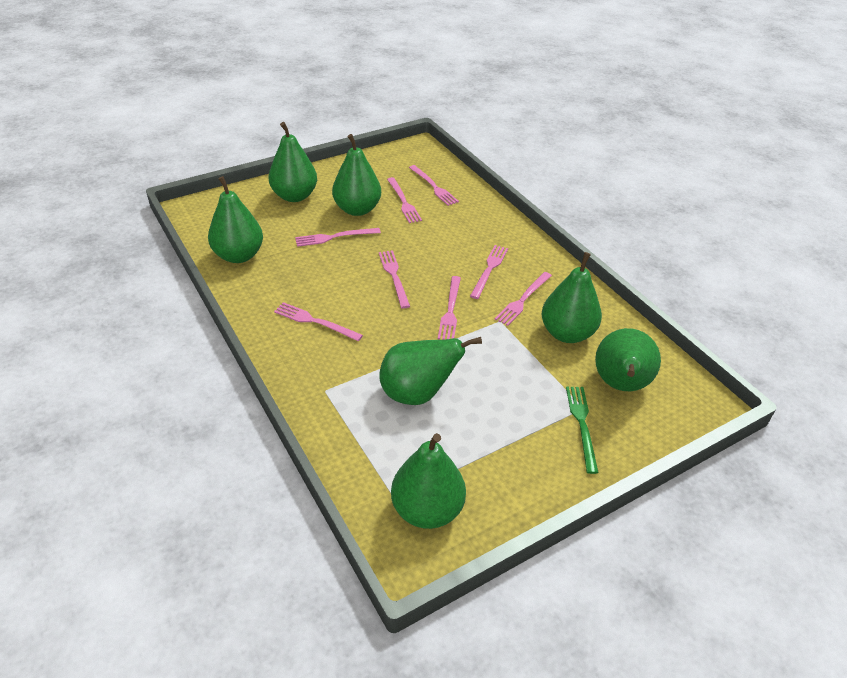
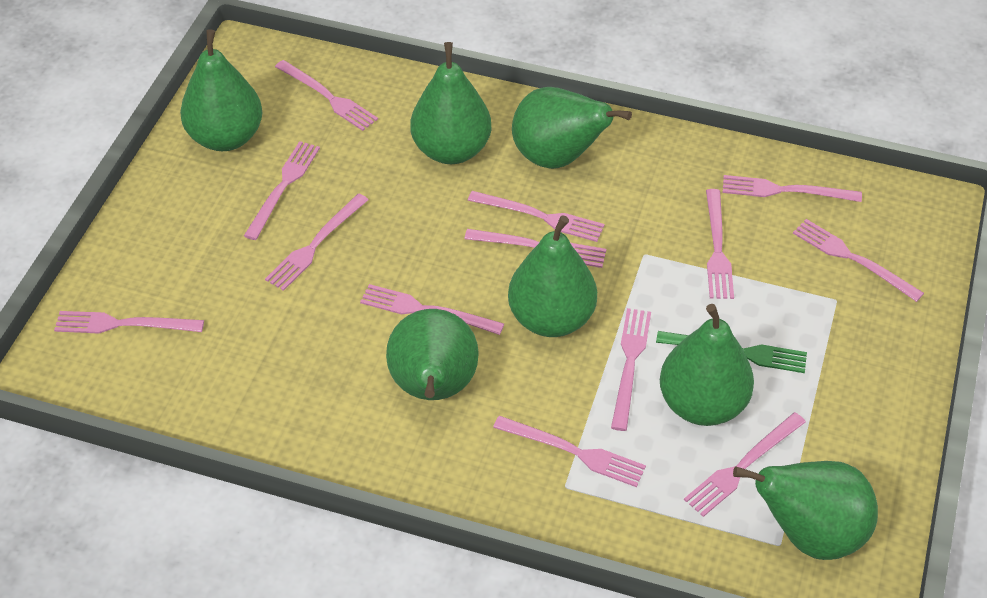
pink fork: 8 -> 13

